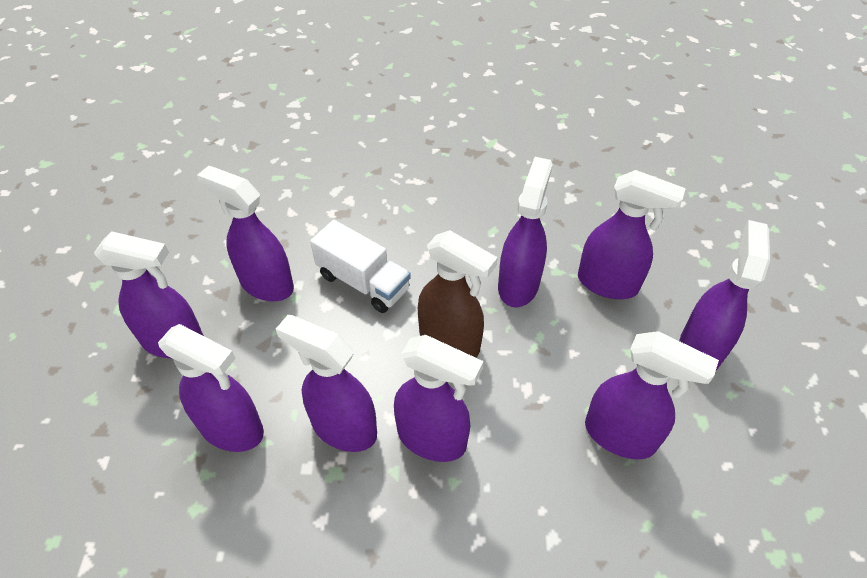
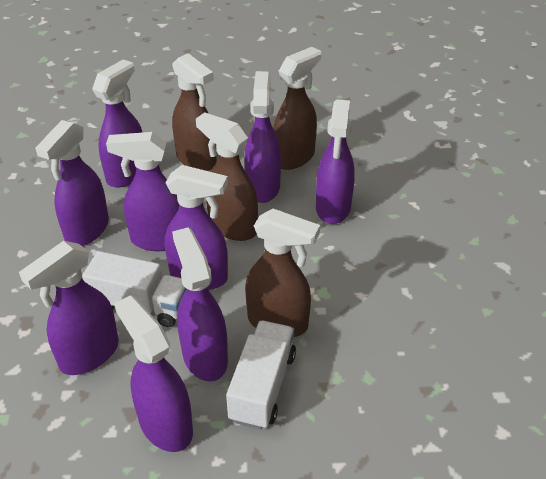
brown spray bottle: 1 -> 4
white truck: 1 -> 2

